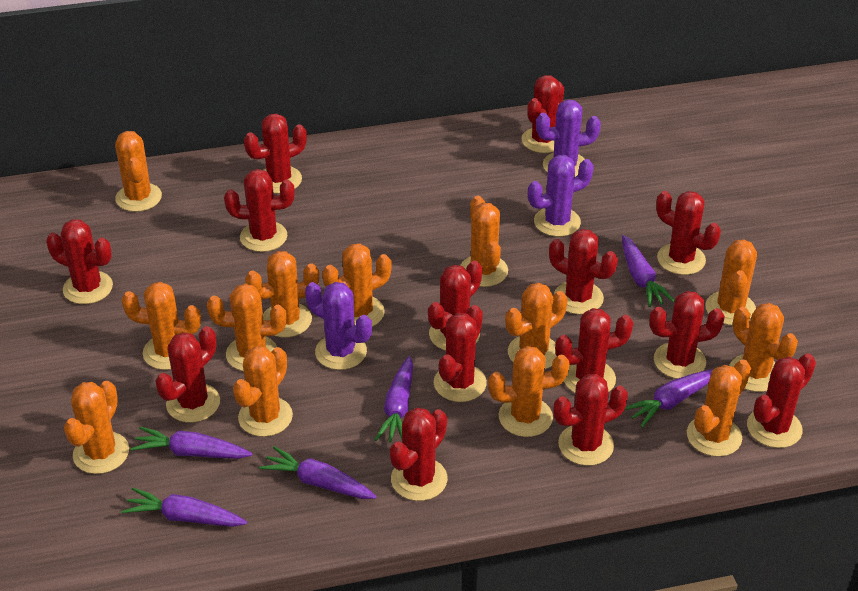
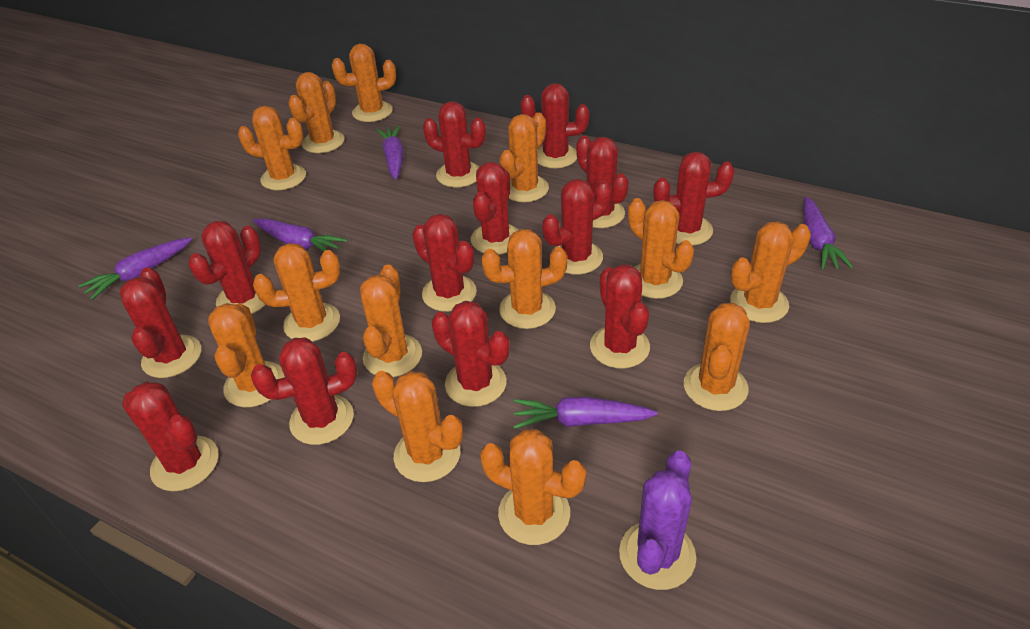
purple cactus: 3 -> 1
purple carrot: 6 -> 5
red cactus: 14 -> 13

